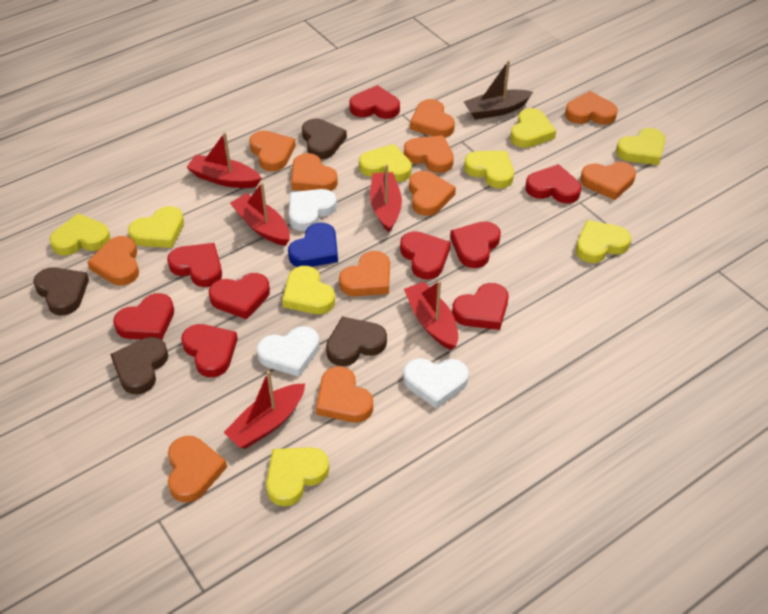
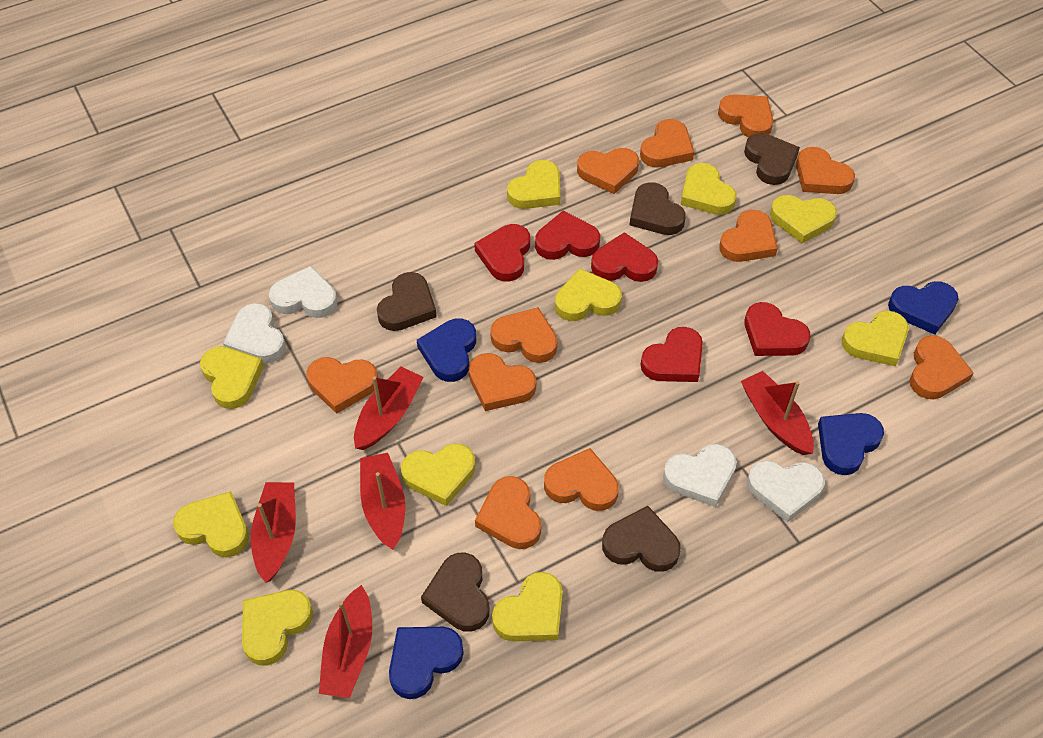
blue heart: 1 -> 4
brown boat: 1 -> 0
brown heart: 4 -> 5
red heart: 9 -> 5
white heart: 3 -> 4
yellow heart: 9 -> 10

